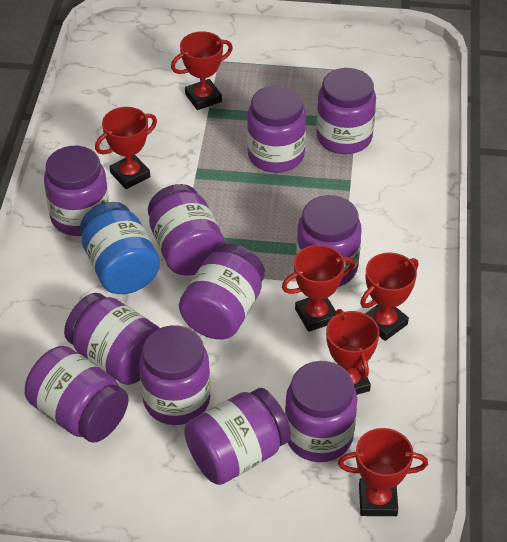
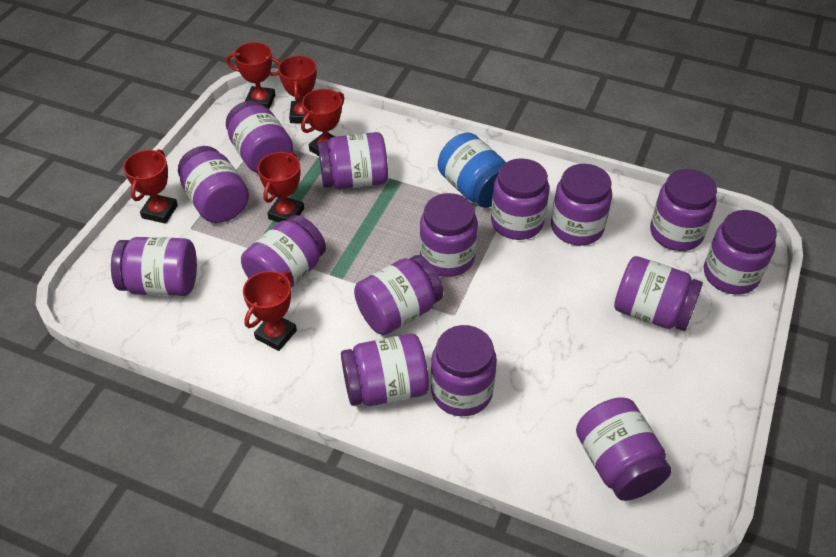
purple jar: 11 -> 15

